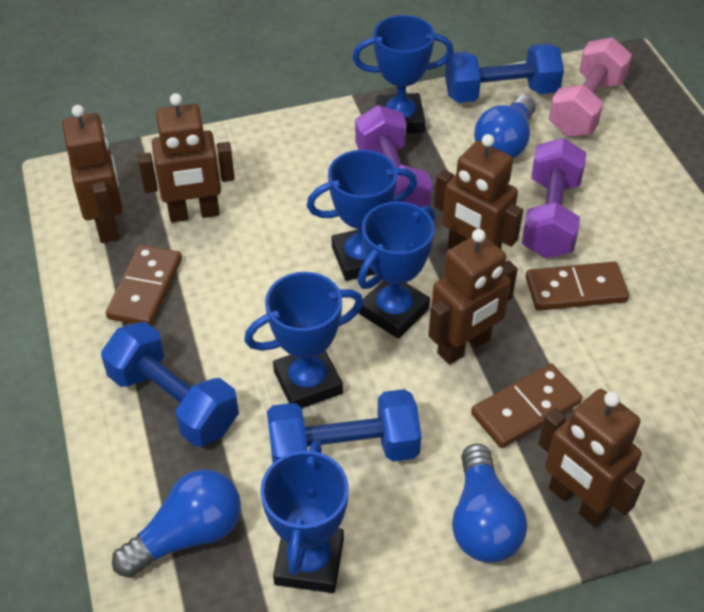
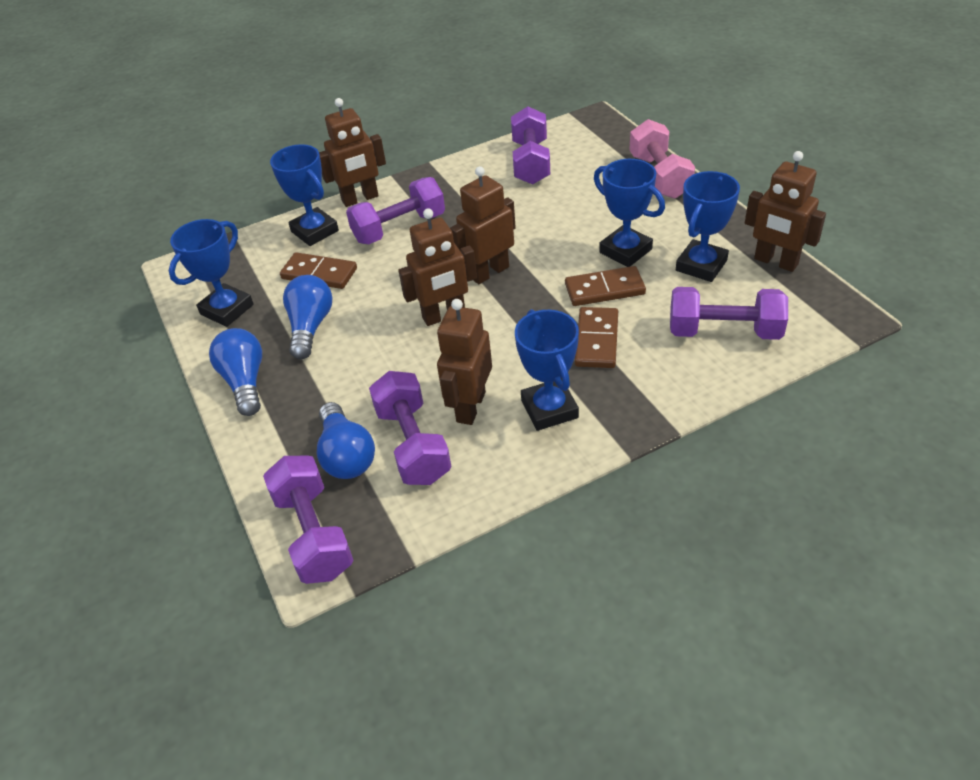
blue dumbbell: 3 -> 0
purple dumbbell: 2 -> 5

